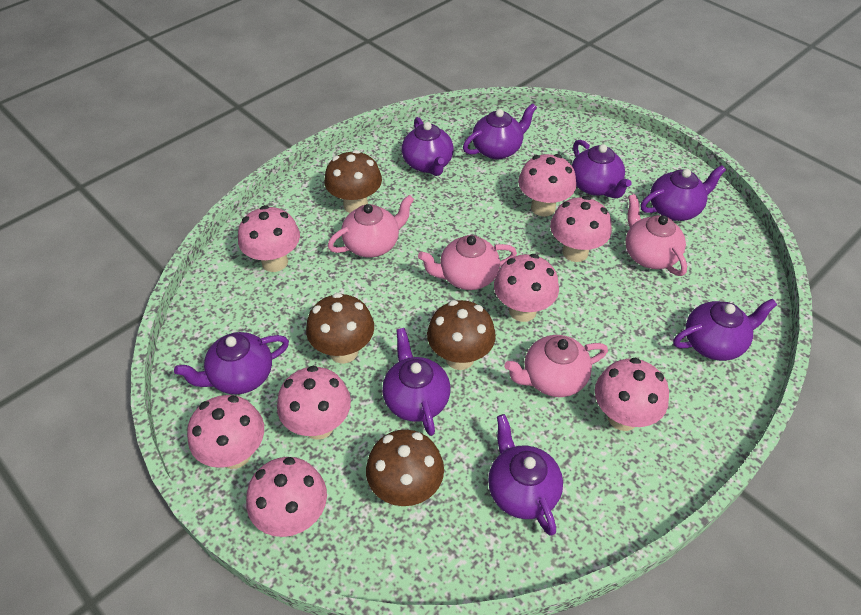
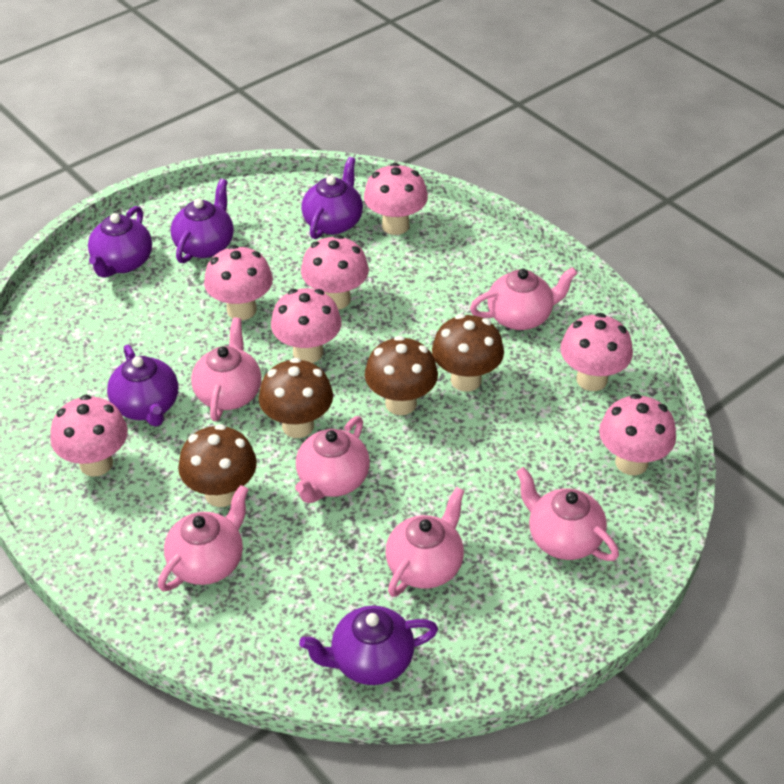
pink mushroom: 8 -> 7
pink teapot: 4 -> 6
purple teapot: 8 -> 5

